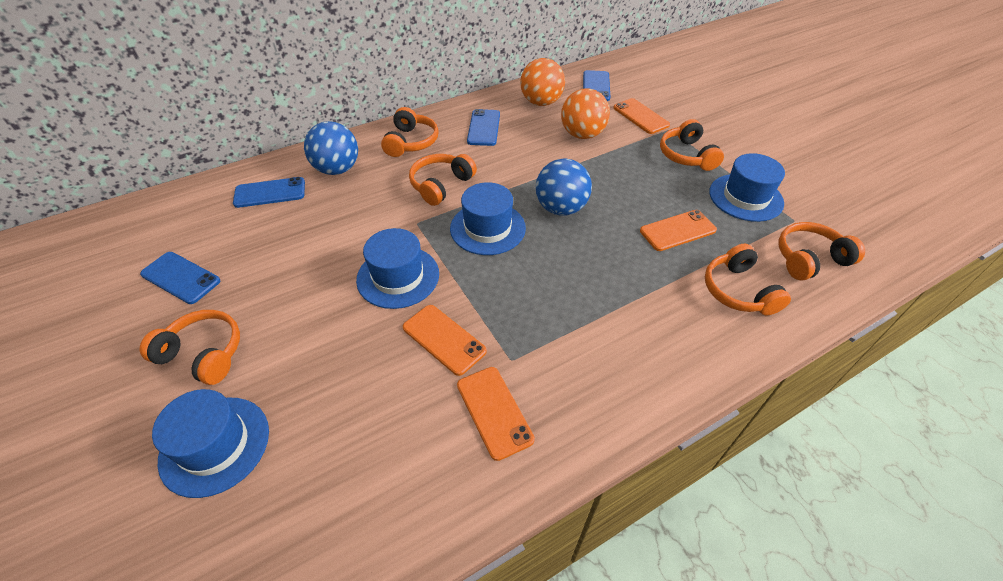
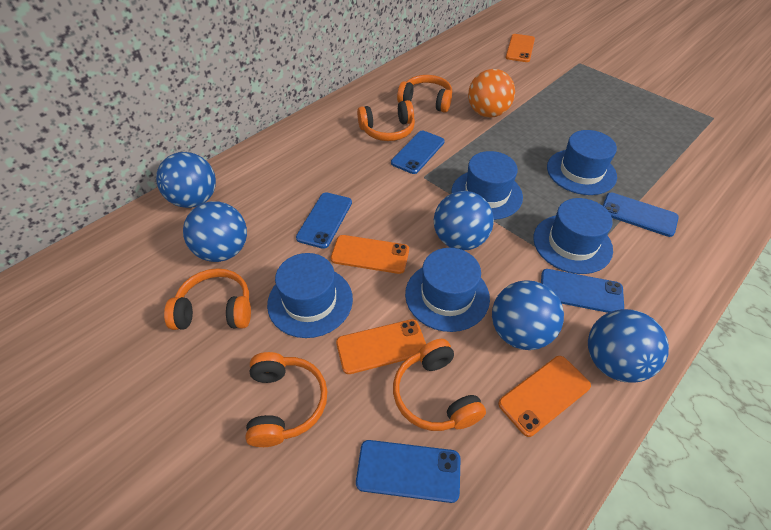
blue ball: 2 -> 5
blue hat: 4 -> 5
blue phone: 4 -> 5
orange ball: 2 -> 1
orange headphones: 6 -> 5

